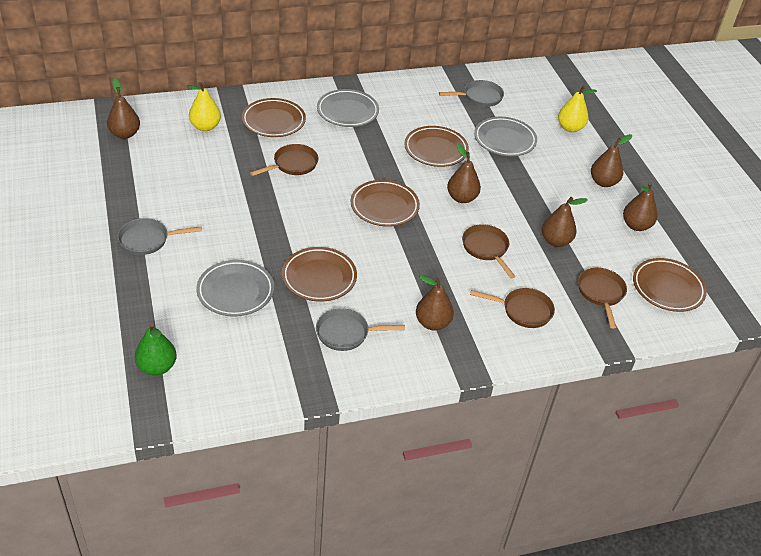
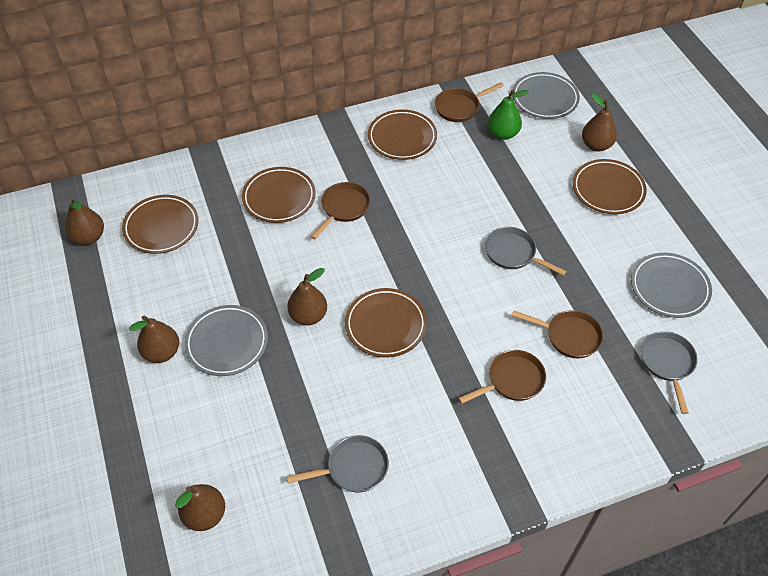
brown pear: 6 -> 5
yellow pear: 2 -> 0

